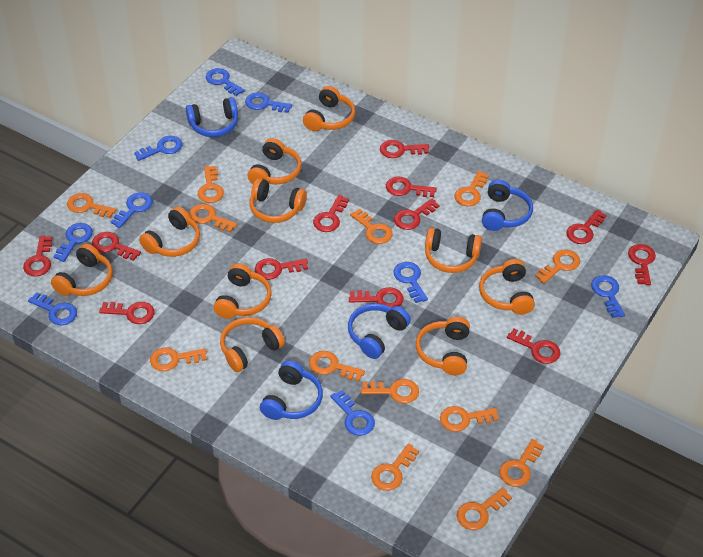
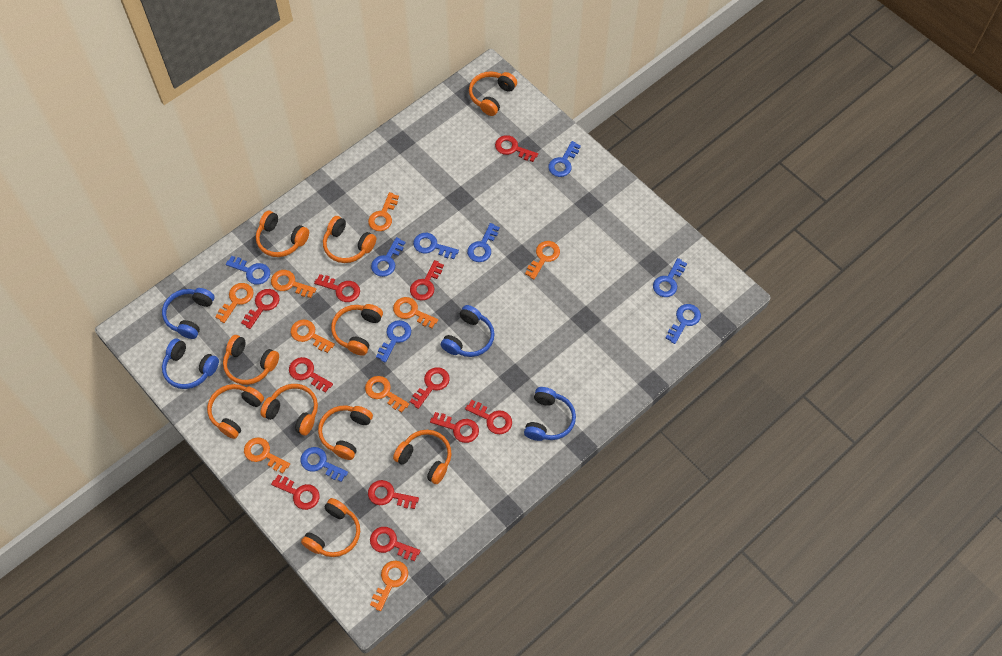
orange key: 13 -> 9
red key: 12 -> 11

